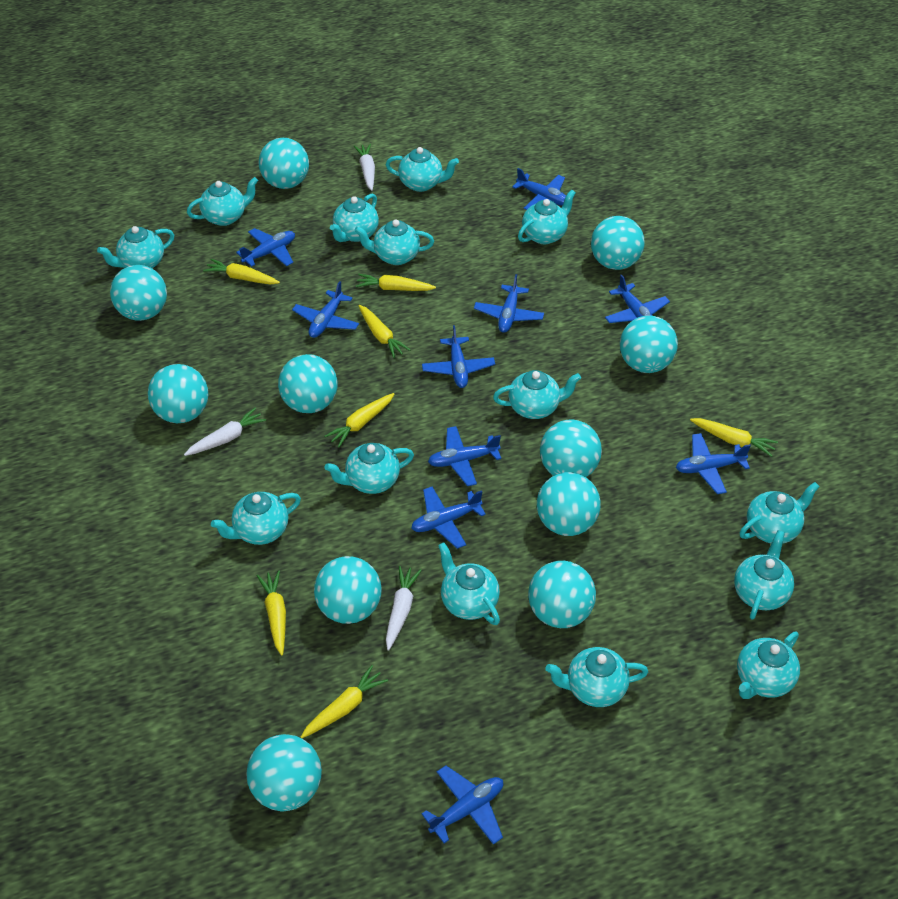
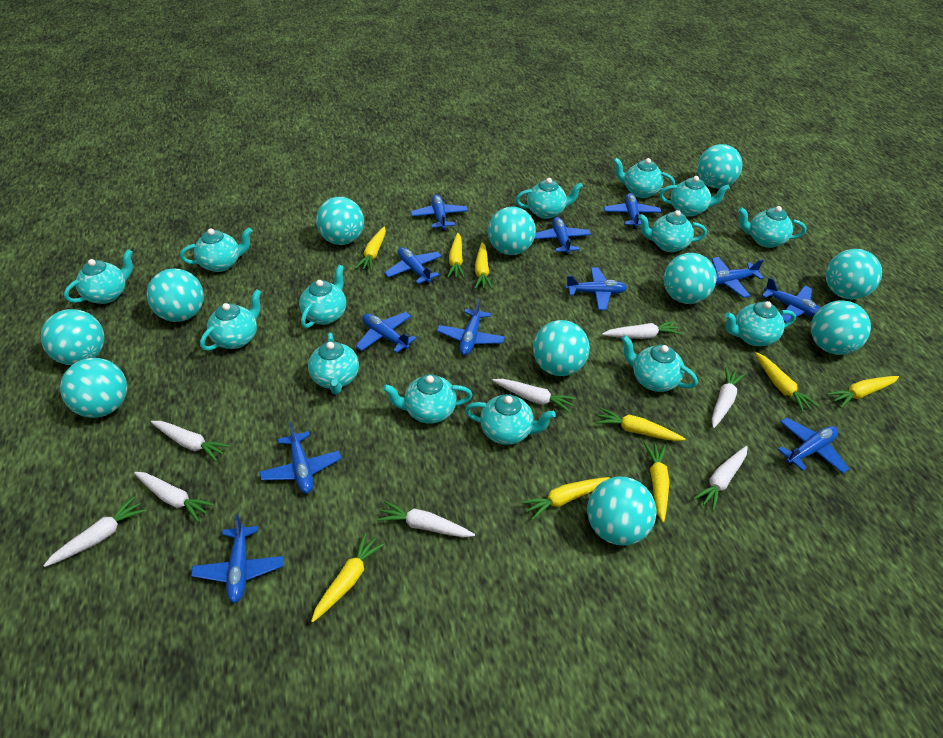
blue plane: 10 -> 12
white carrot: 3 -> 8
yellow carrot: 7 -> 9

